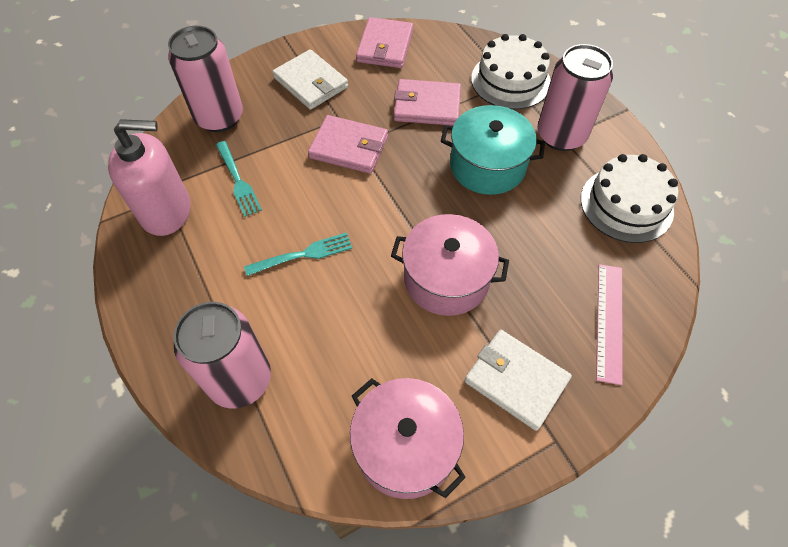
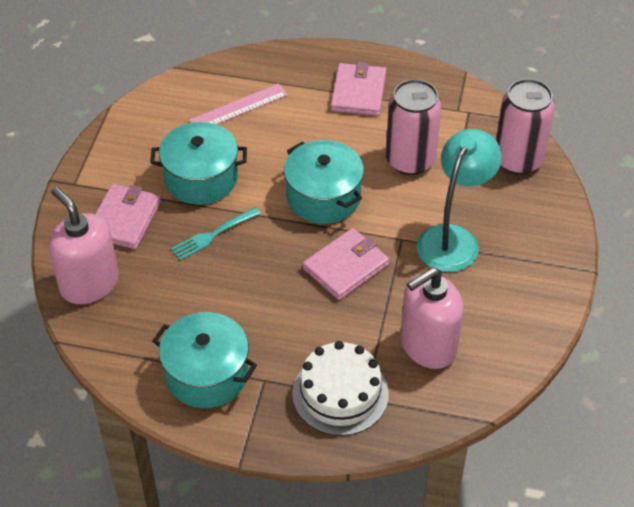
pink can: 3 -> 2
pink pot: 2 -> 0
pink soap dispenser: 1 -> 2
turquoise fork: 2 -> 1
turquoise lamp: 0 -> 1
turquoise pot: 1 -> 3
white cake: 2 -> 1
white wallet: 2 -> 0

